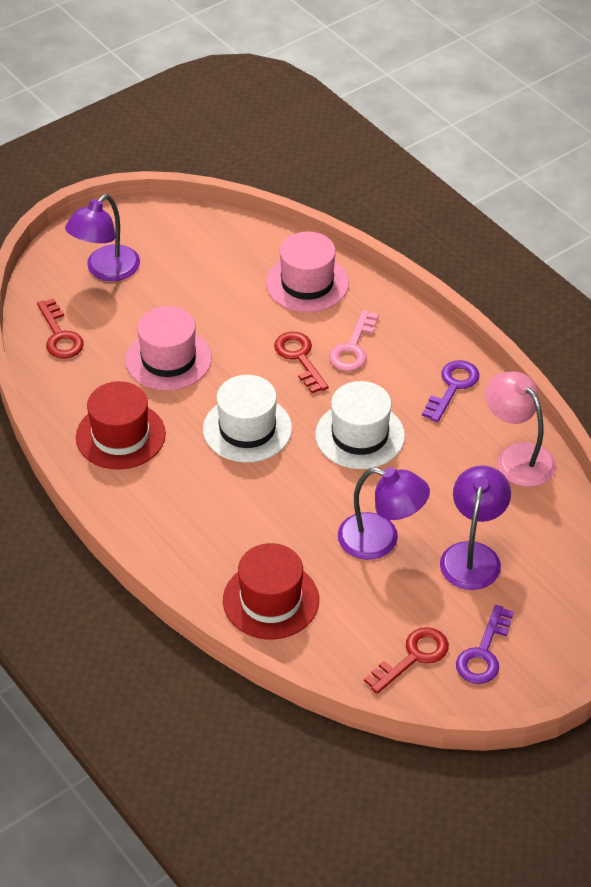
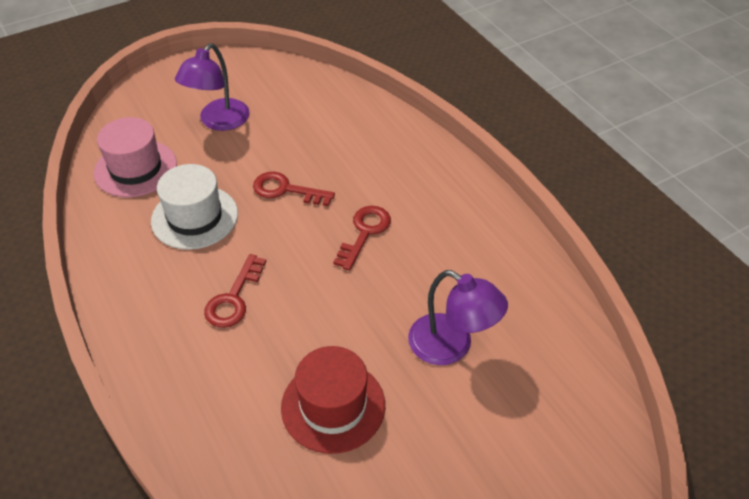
pink hat: 2 -> 1
pink key: 1 -> 0
pink lamp: 1 -> 0
purple key: 2 -> 0
purple lamp: 3 -> 2
red hat: 2 -> 1
white hat: 2 -> 1

